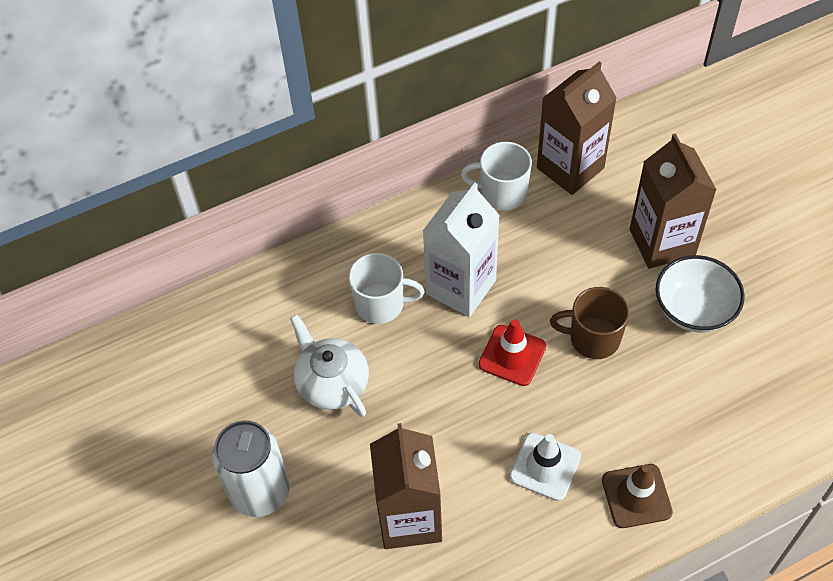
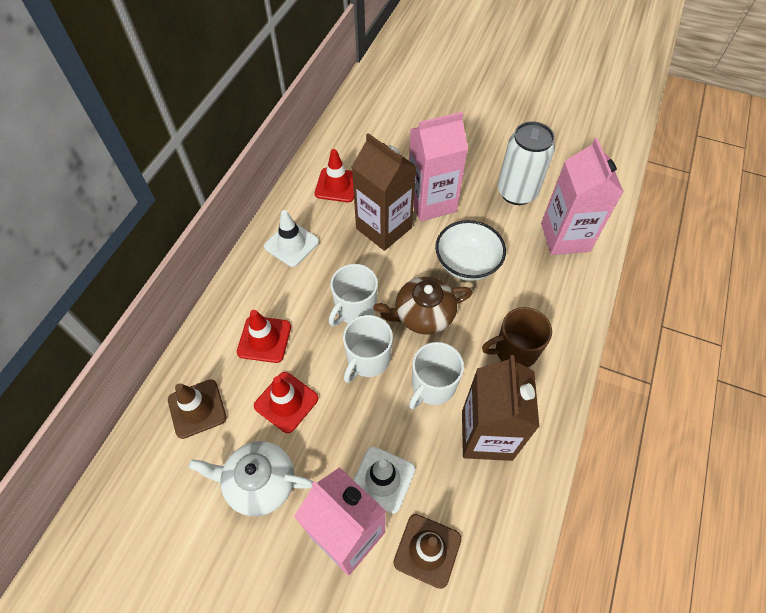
brown carton: 3 -> 2
brown teapot: 0 -> 1
brown traffic cone: 1 -> 2
pink carton: 0 -> 3
red traffic cone: 1 -> 3
white carton: 1 -> 0
white mug: 2 -> 3
white traffic cone: 1 -> 2

